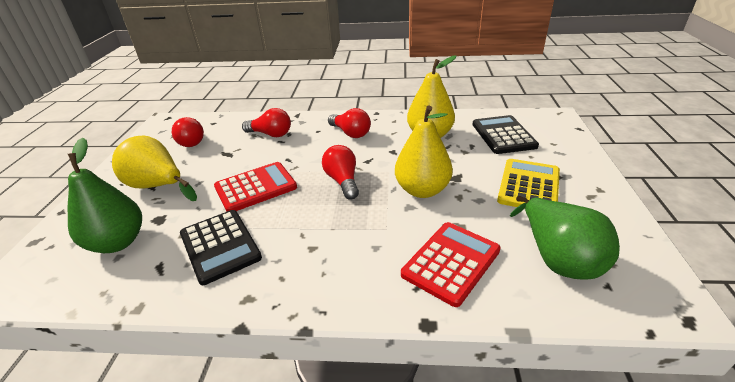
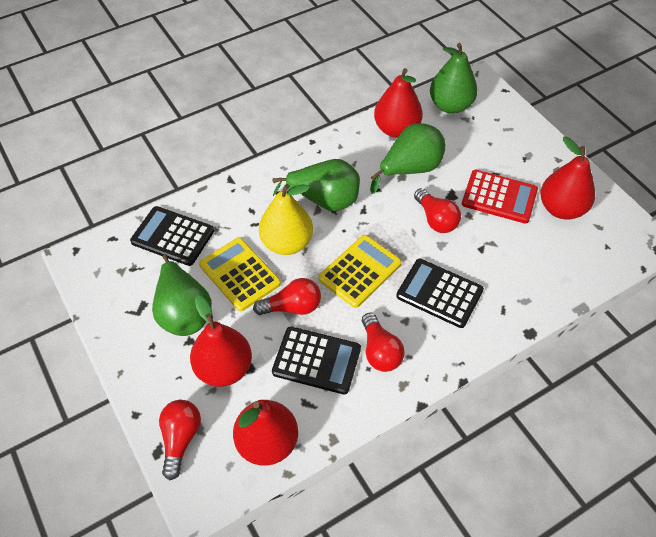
black calculator: 2 -> 3
green pear: 2 -> 4
red calculator: 2 -> 1
red pear: 0 -> 4
yellow calculator: 1 -> 2
yellow pear: 3 -> 1

